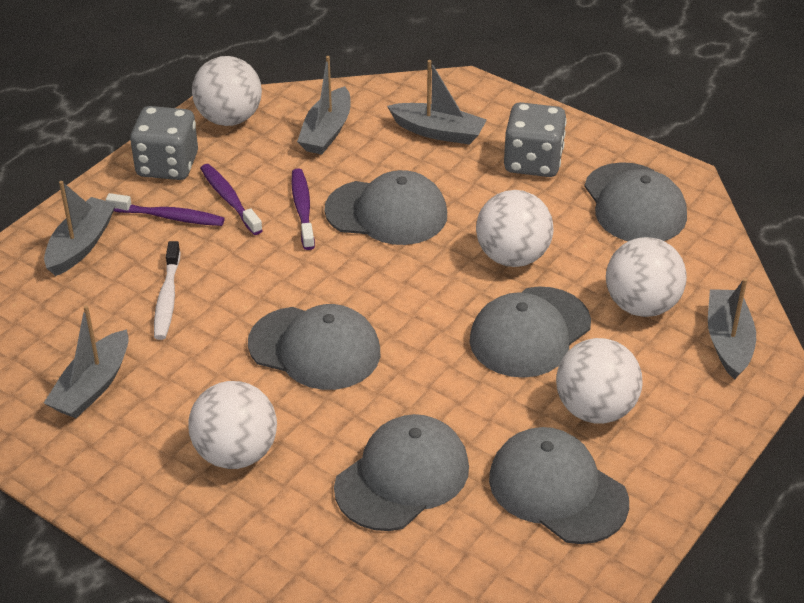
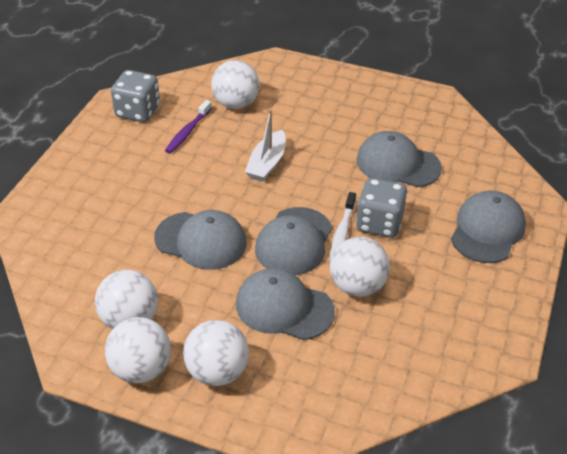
grey boat: 5 -> 0
grey cap: 6 -> 5
purple toothbrush: 3 -> 1
white boat: 0 -> 1

